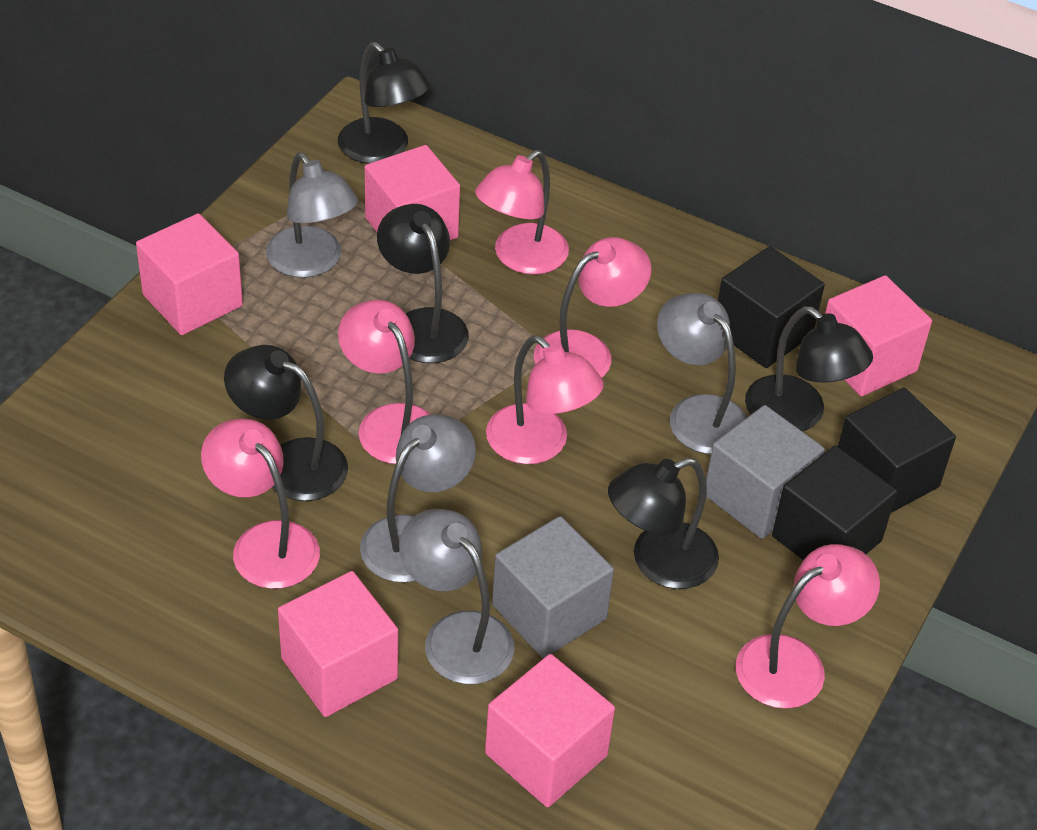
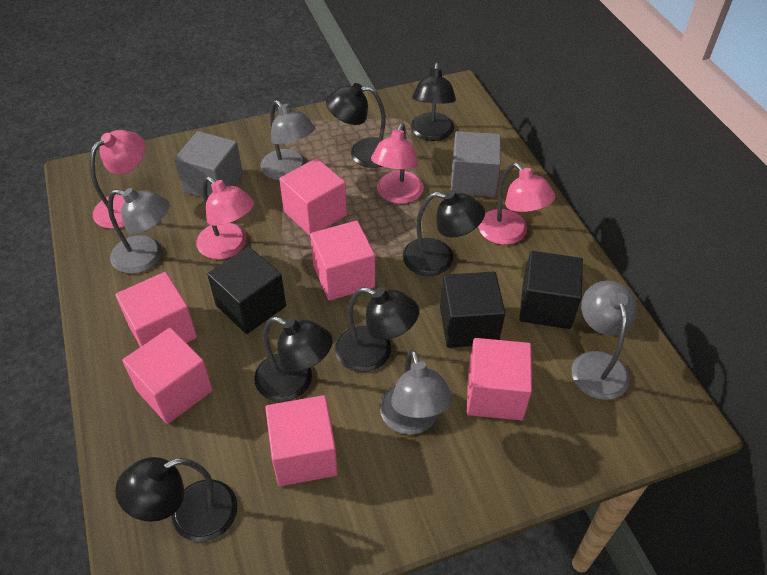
black lamp: 5 -> 6
pink cube: 5 -> 6
pink lamp: 6 -> 4

